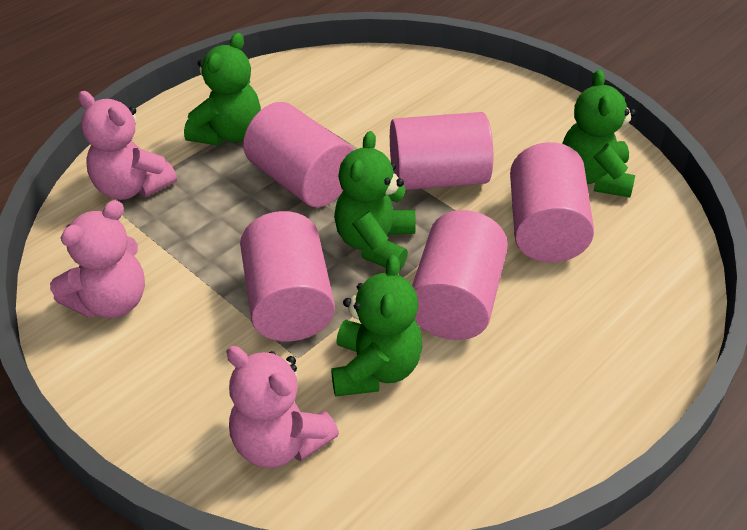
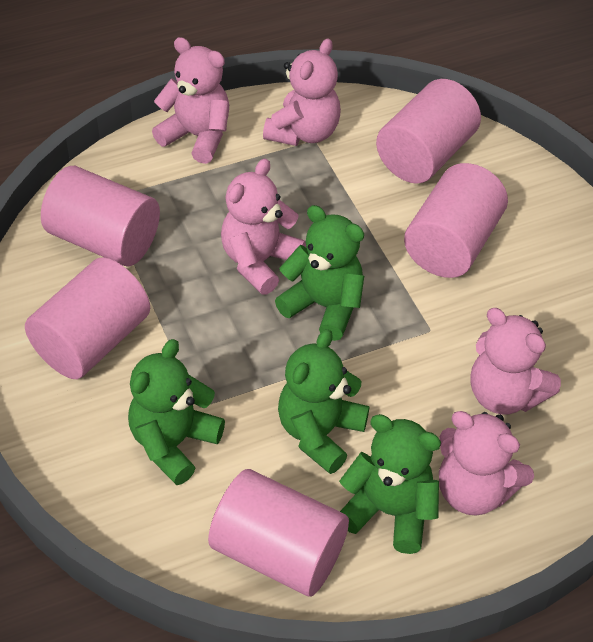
pink teddy bear: 3 -> 5

